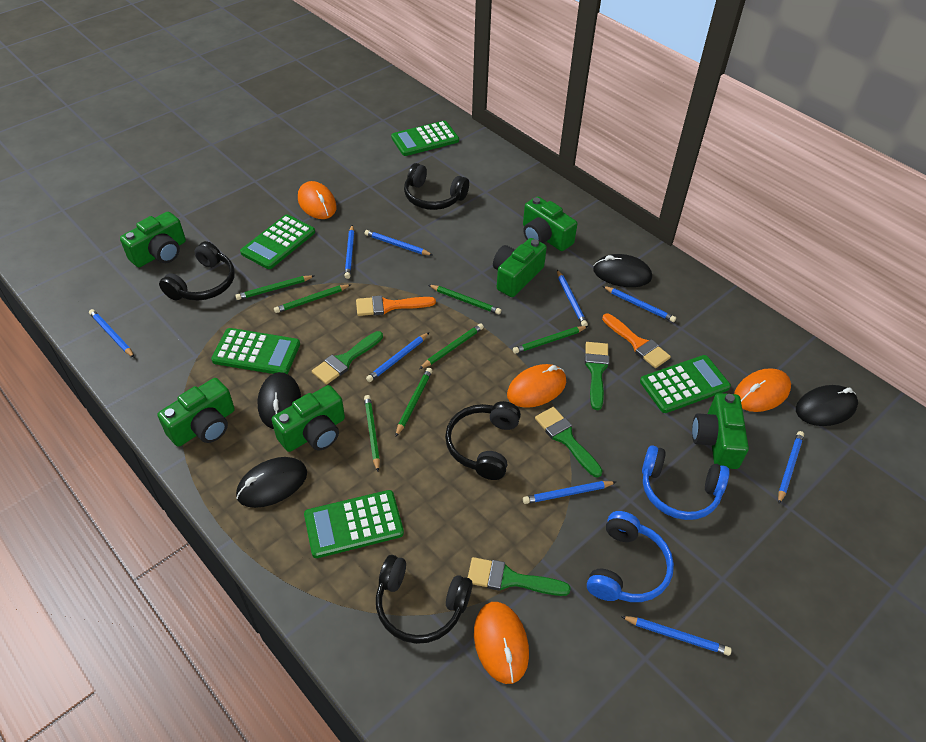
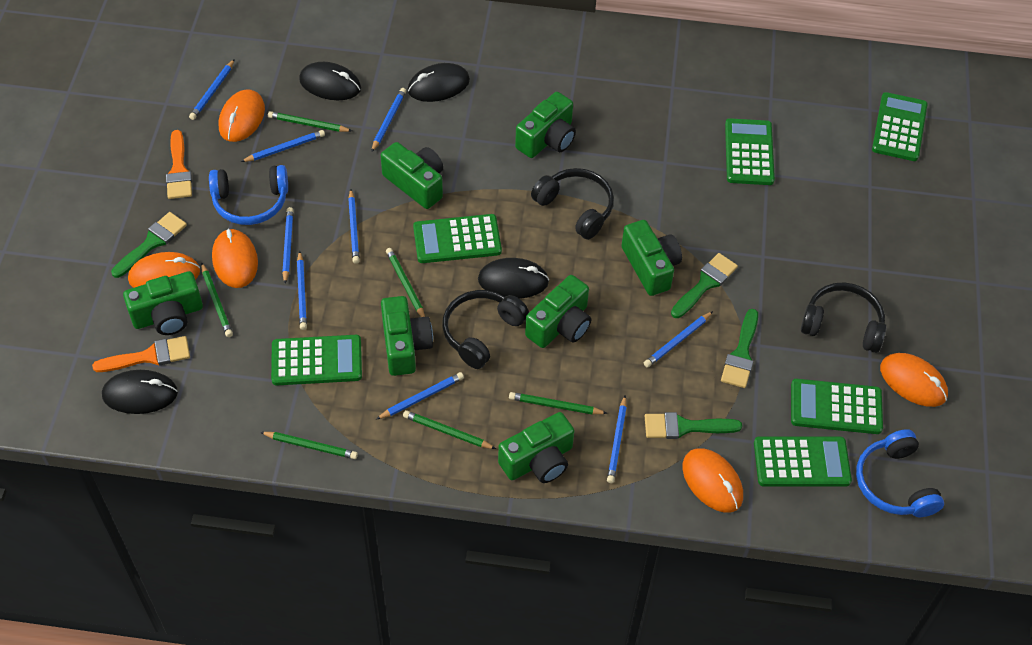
black headphones: 4 -> 3
green calculator: 5 -> 6
green camera: 6 -> 7
green pencil: 7 -> 6
orange mouse: 4 -> 5

